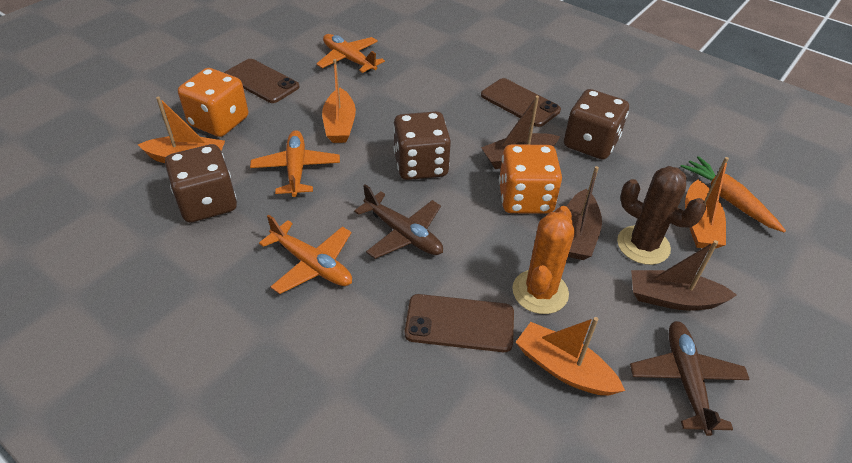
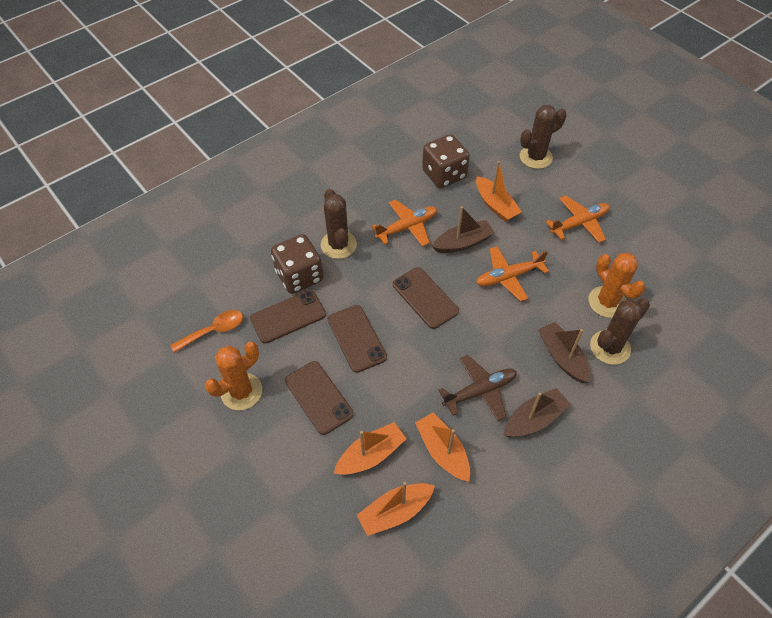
brown cactus: 1 -> 3
brown dice: 3 -> 2
brown phone: 3 -> 4
brown plane: 2 -> 1
orange cactus: 1 -> 2
orange carrot: 1 -> 0
orange dice: 2 -> 0
orange spoon: 0 -> 1

